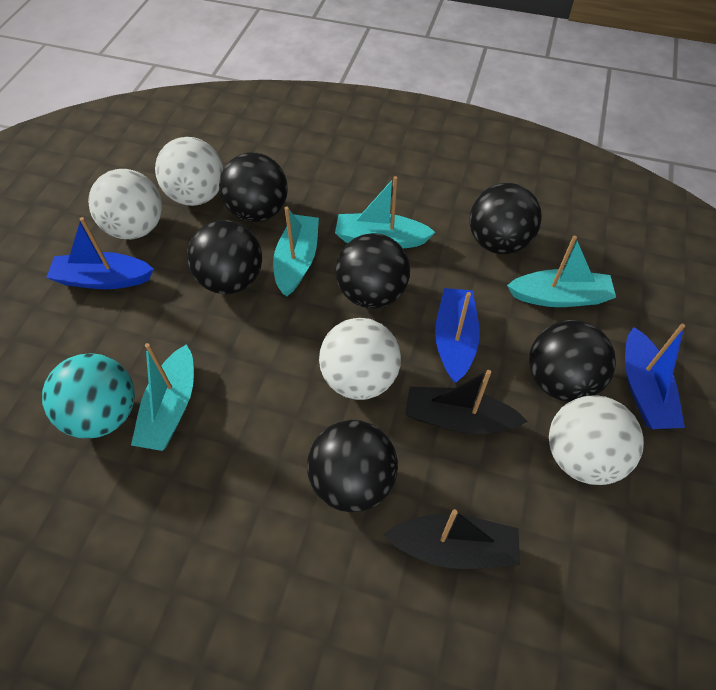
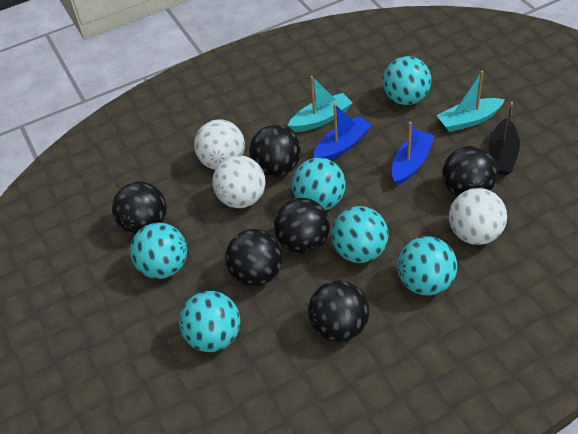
black boat: 2 -> 1
blue boat: 3 -> 2
turquoise ball: 1 -> 6
turquoise boat: 4 -> 2
white ball: 4 -> 3

